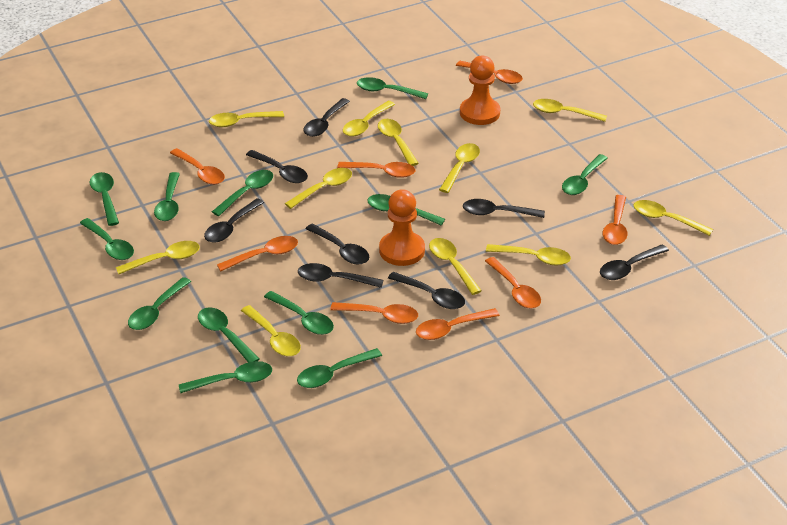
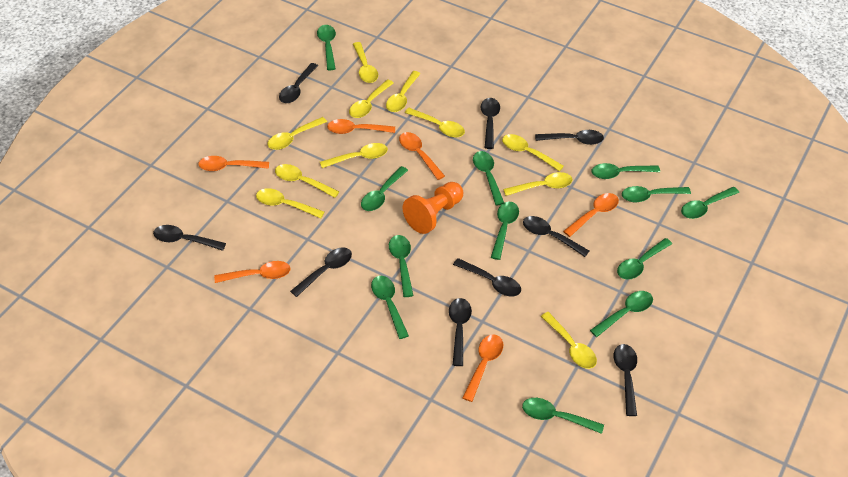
black spoon: 8 -> 9
orange pawn: 2 -> 1
orange spoon: 8 -> 6

